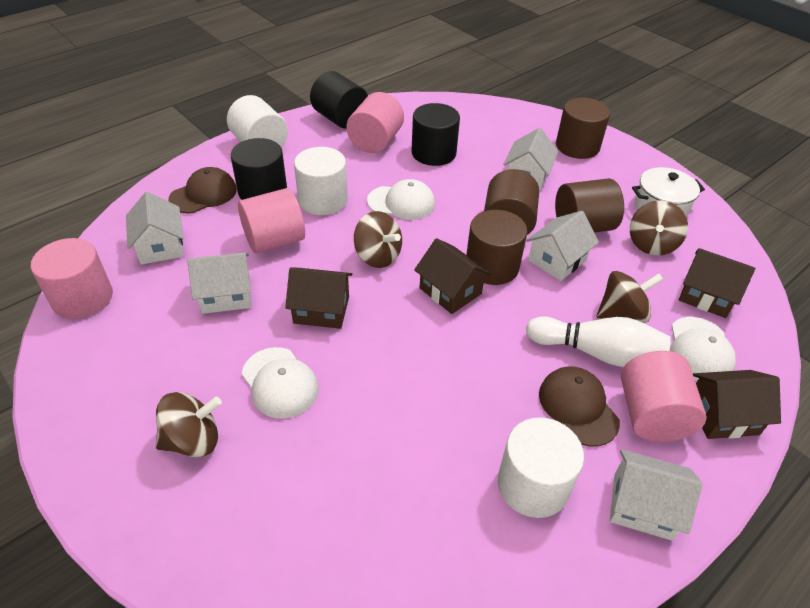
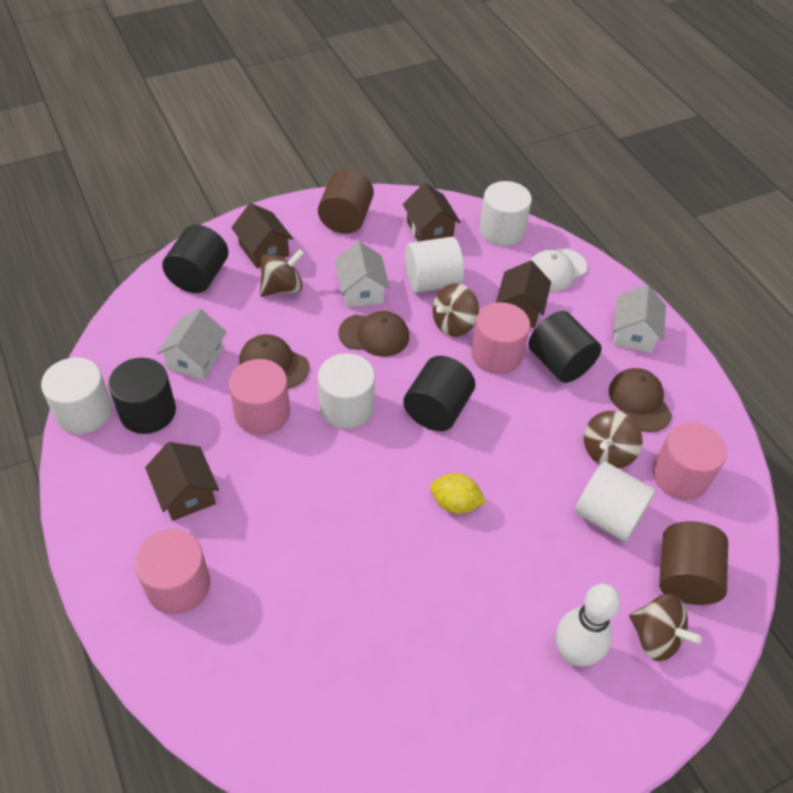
black cylinder: 3 -> 4
brown cap: 2 -> 3
brown cylinder: 4 -> 2
white cap: 3 -> 1
white cylinder: 3 -> 5
white house: 5 -> 3
white pot: 1 -> 0
yellow lemon: 0 -> 1

